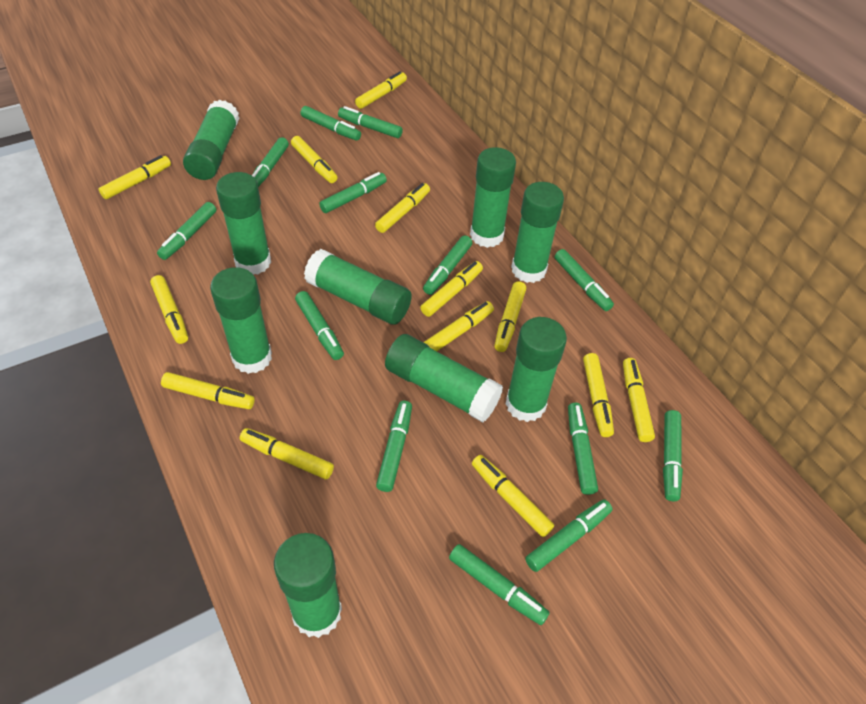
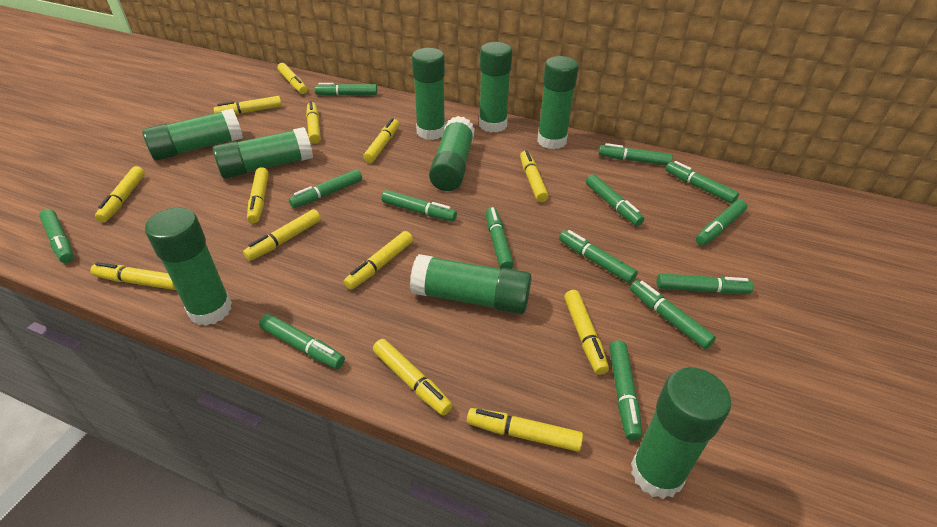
green marker: 13 -> 14

